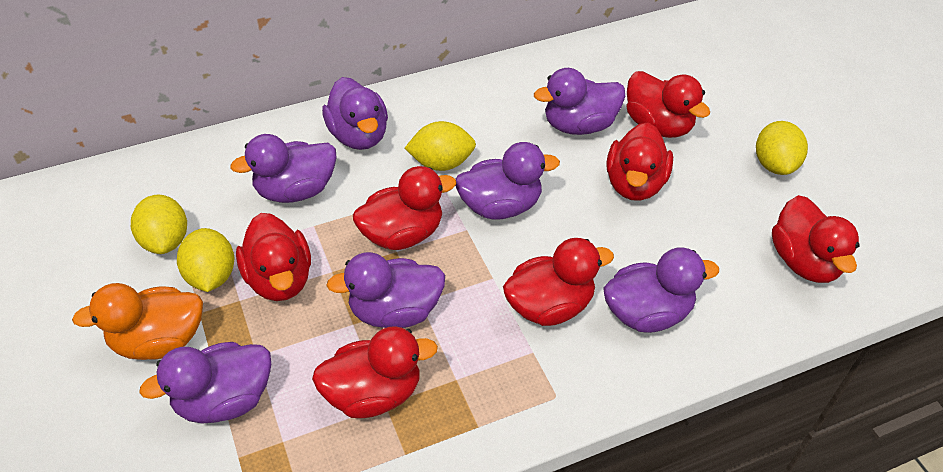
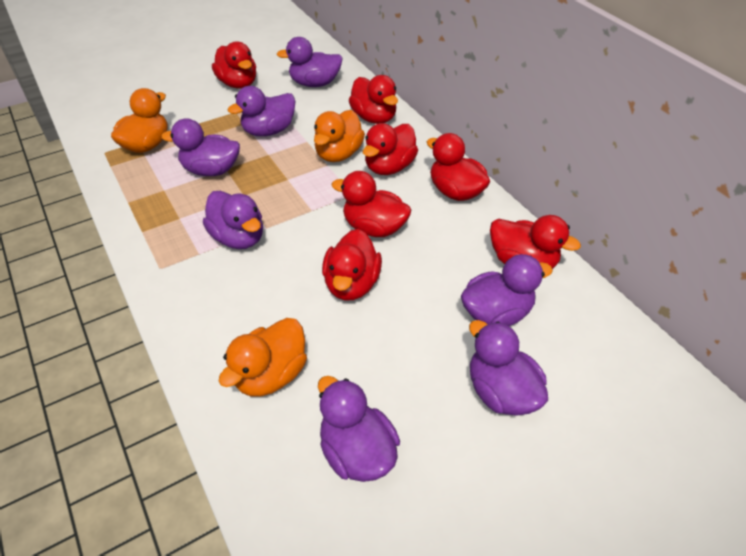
orange duck: 1 -> 3
yellow lemon: 4 -> 0

